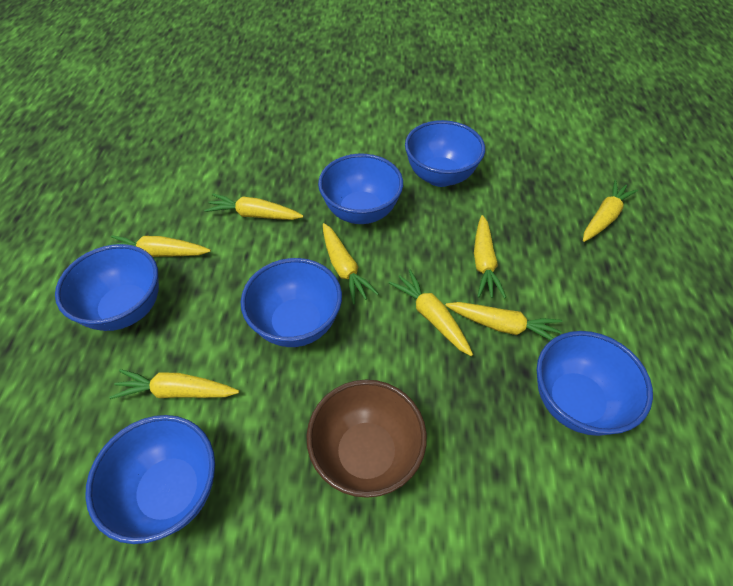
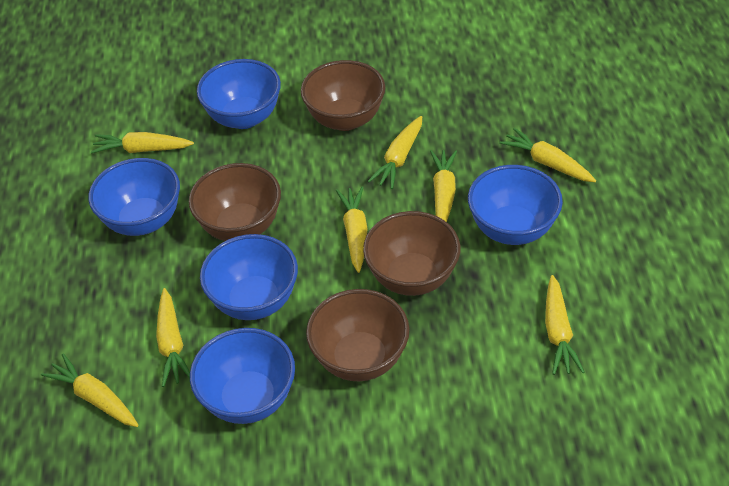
blue bowl: 6 -> 5
brown bowl: 1 -> 4

